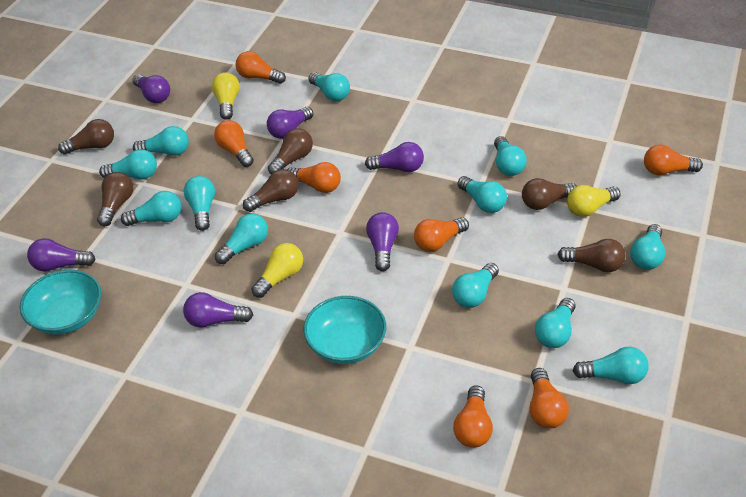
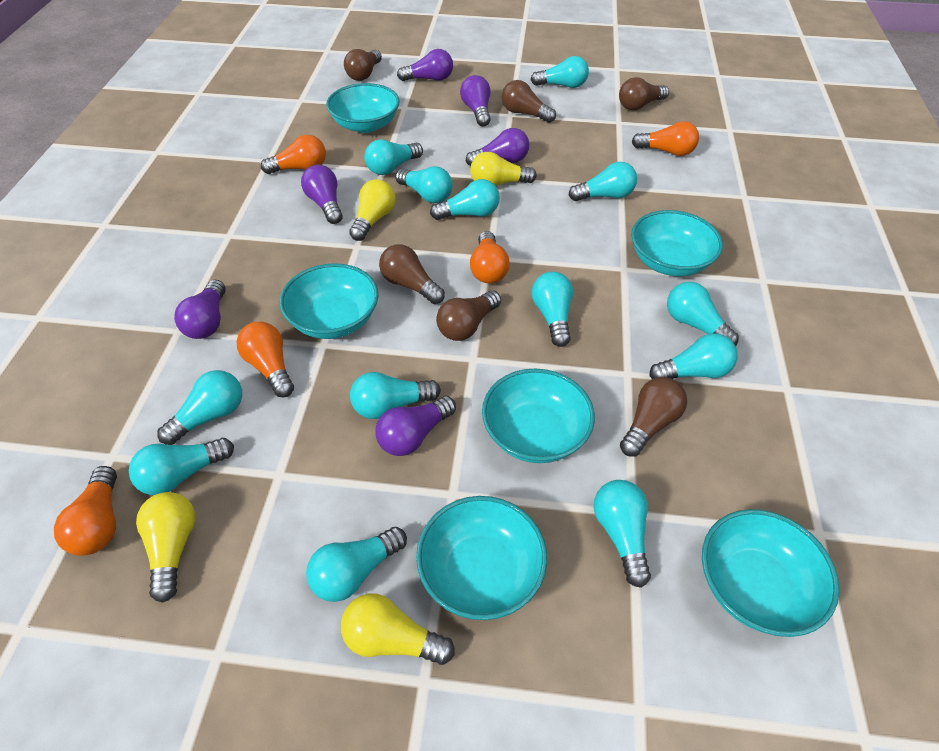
orange light bulb: 7 -> 5
turquoise bowl: 2 -> 6
turquoise light bulb: 12 -> 13
yellow light bulb: 3 -> 4

